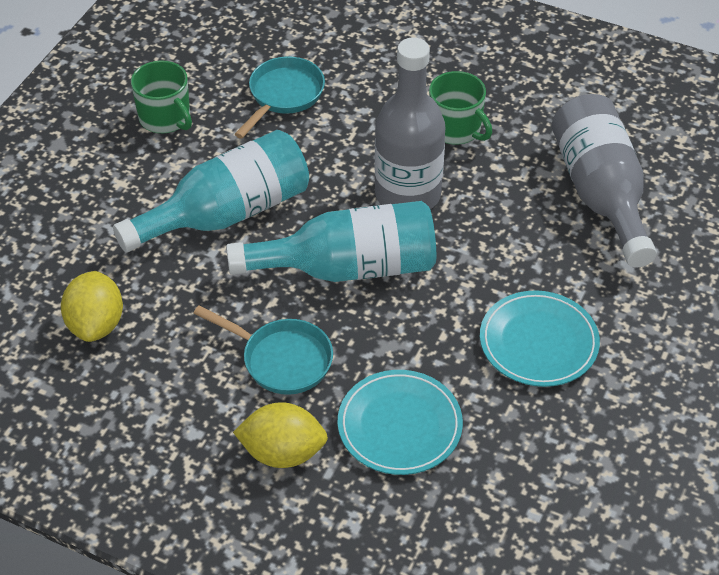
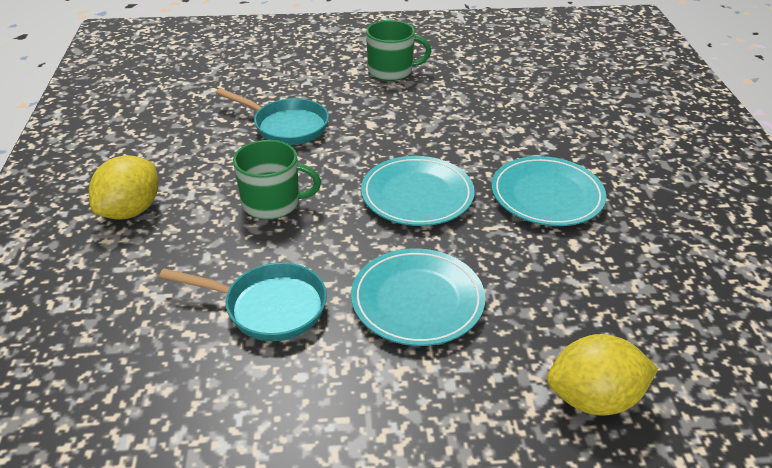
grey bottle: 2 -> 0
turquoise bottle: 2 -> 0
turquoise plate: 2 -> 3

